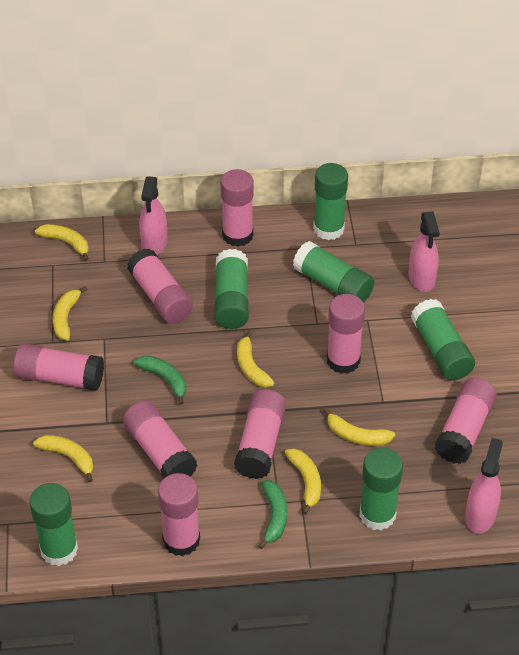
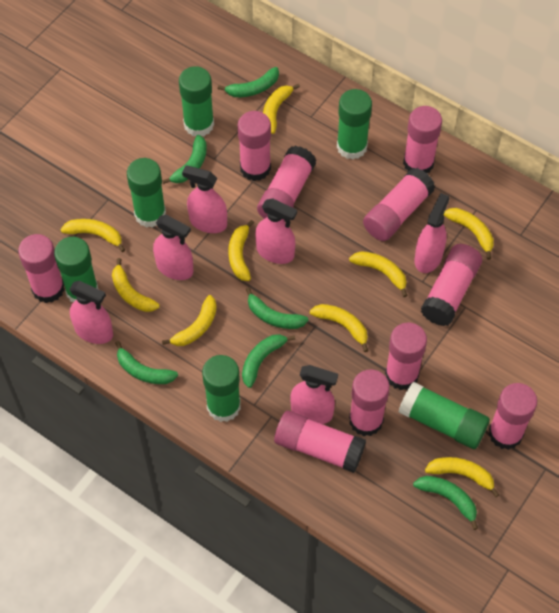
green banana: 2 -> 6
pink glue stick: 8 -> 10
pink spray bottle: 3 -> 6
yellow banana: 6 -> 9

